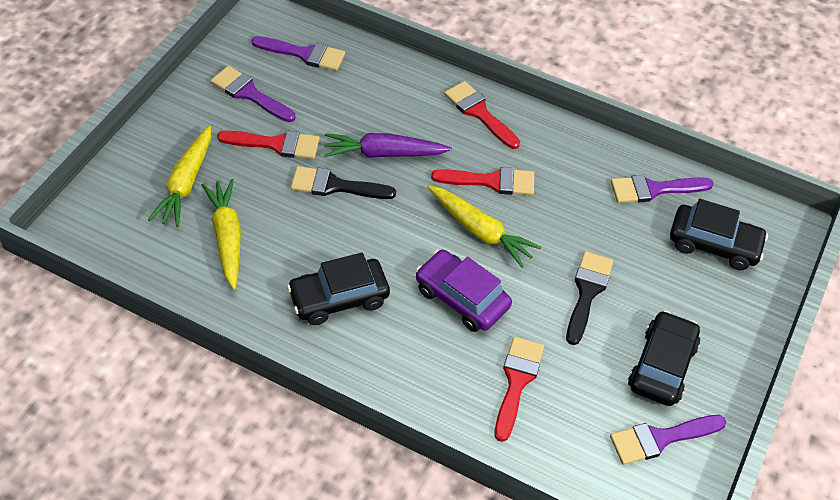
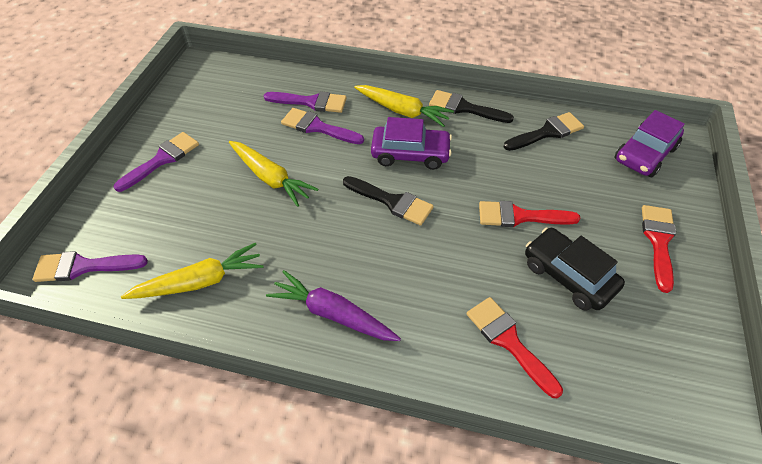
black brush: 2 -> 3
black car: 3 -> 1
purple car: 1 -> 2
red brush: 4 -> 3

